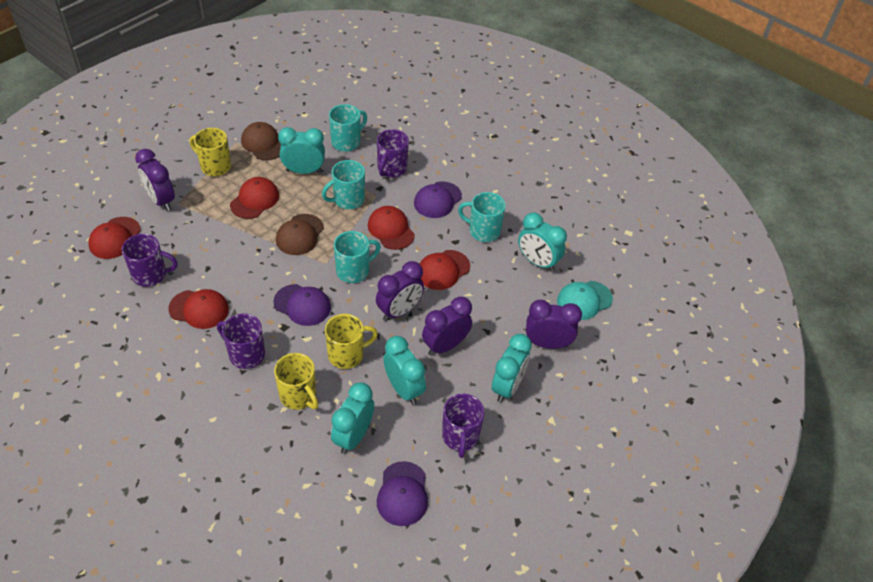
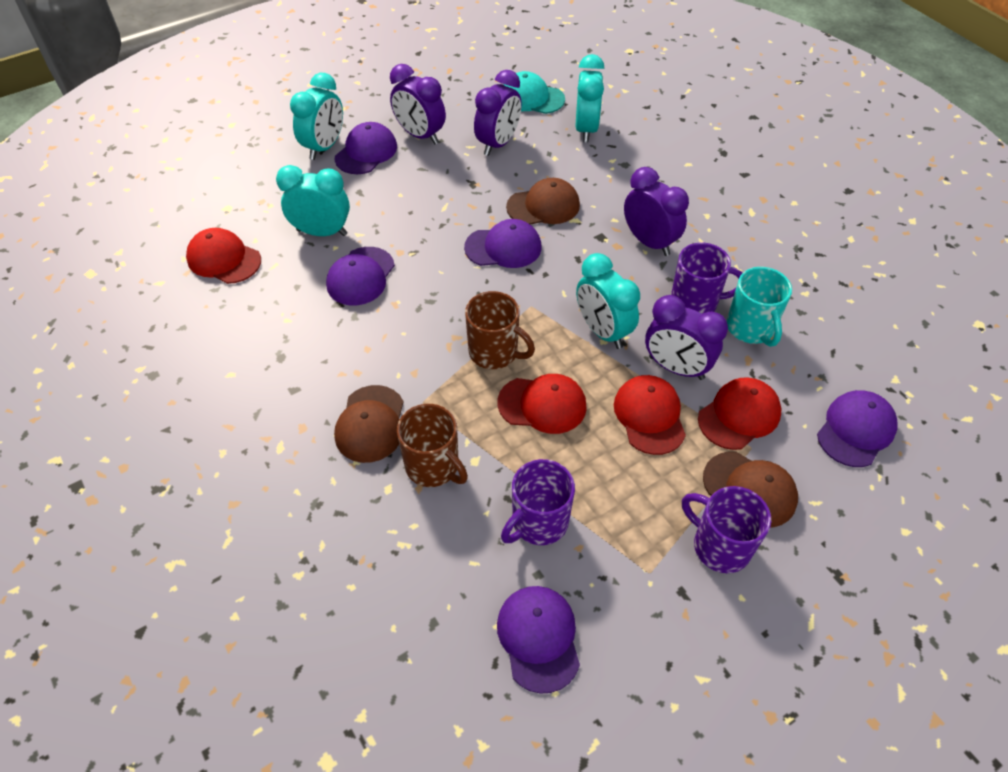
brown cap: 2 -> 3
brown mug: 0 -> 2
purple cap: 3 -> 5
purple mug: 4 -> 3
red cap: 5 -> 4
turquoise clock: 5 -> 4
turquoise mug: 4 -> 1
yellow mug: 3 -> 0

